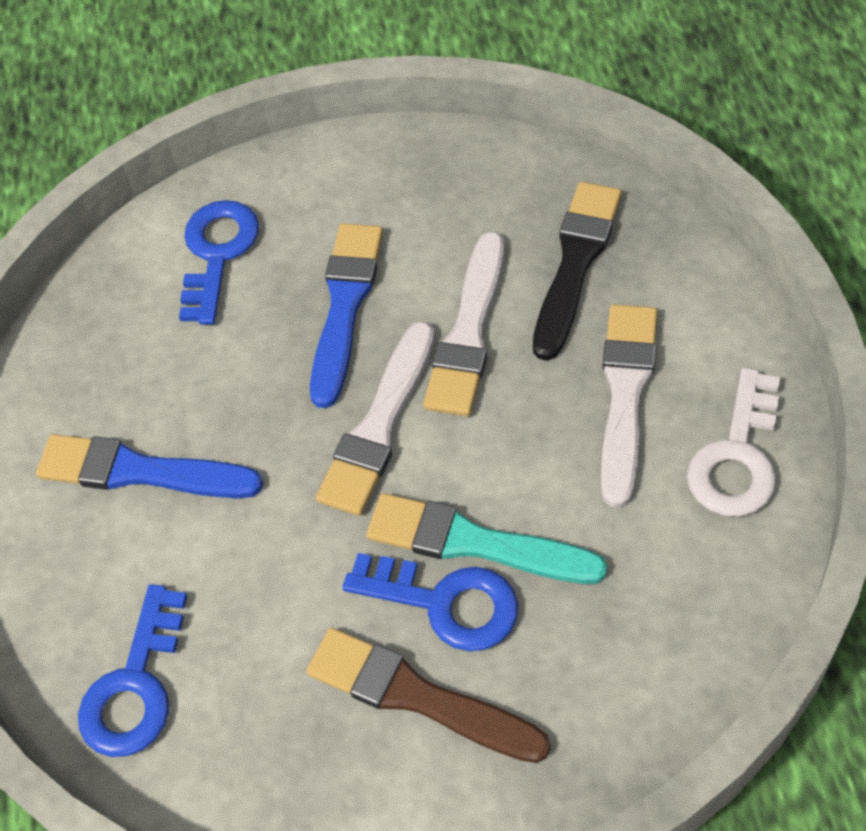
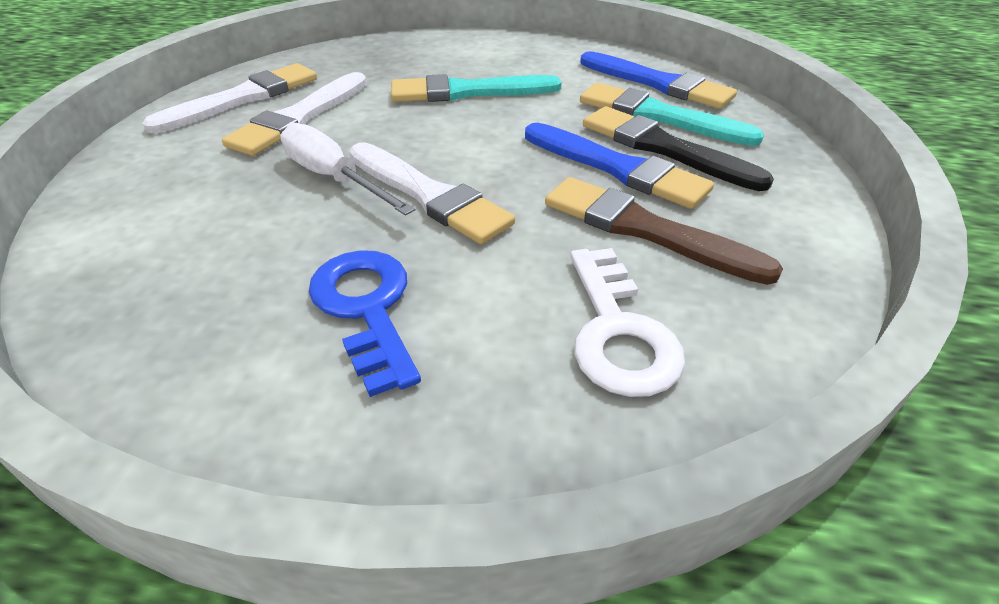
blue key: 3 -> 1
turquoise brush: 1 -> 2
white screwdriver: 0 -> 1

